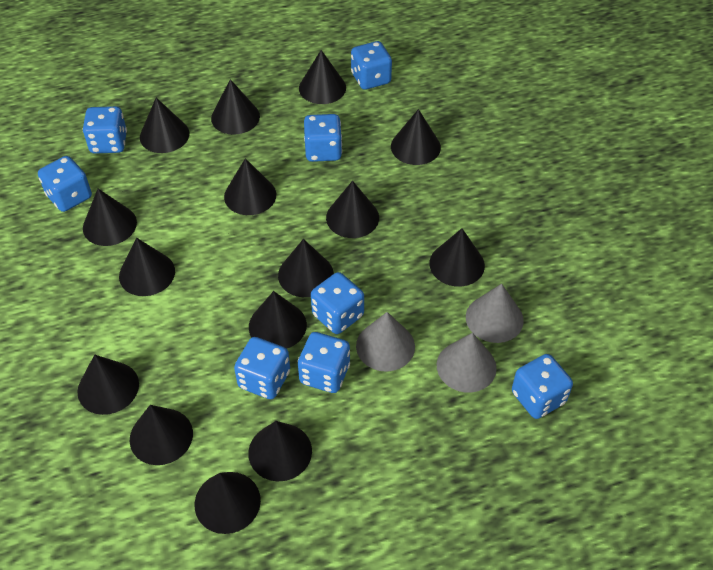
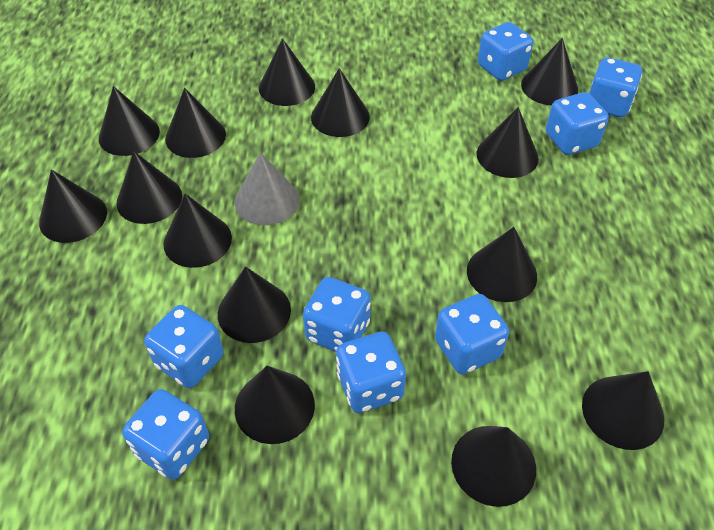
black cone: 15 -> 14
grey cone: 3 -> 1

